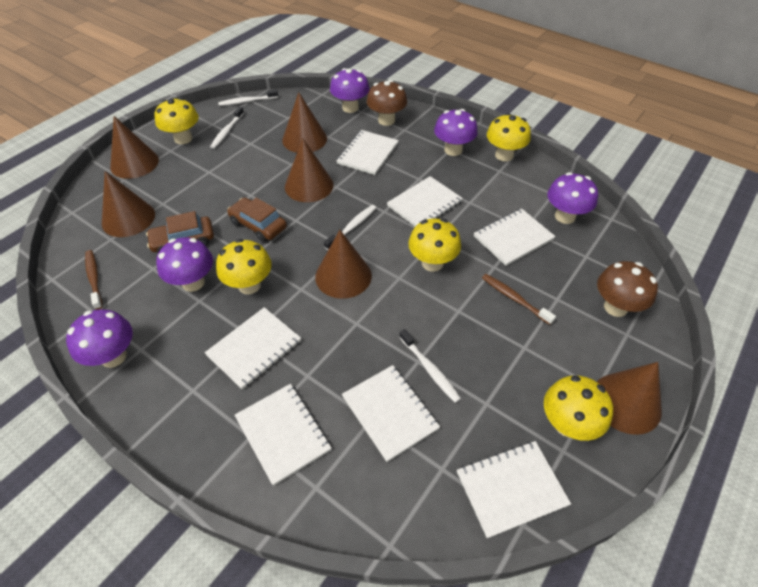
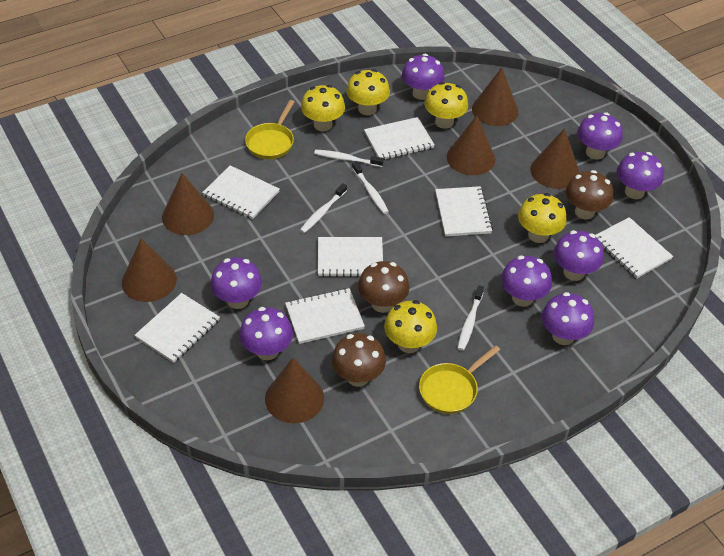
brown car: 2 -> 0
brown mushroom: 2 -> 3
brown toothbrush: 2 -> 0
purple mushroom: 5 -> 8
yellow pan: 0 -> 2

